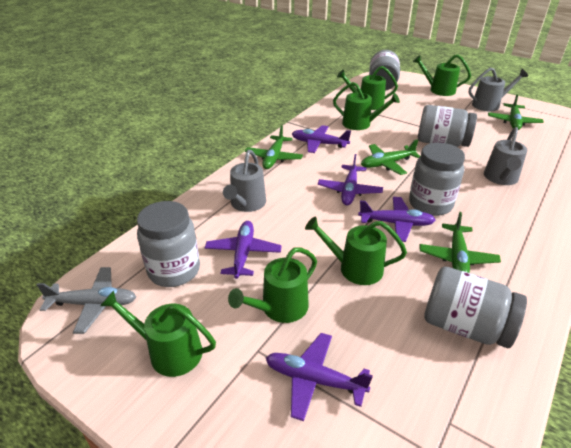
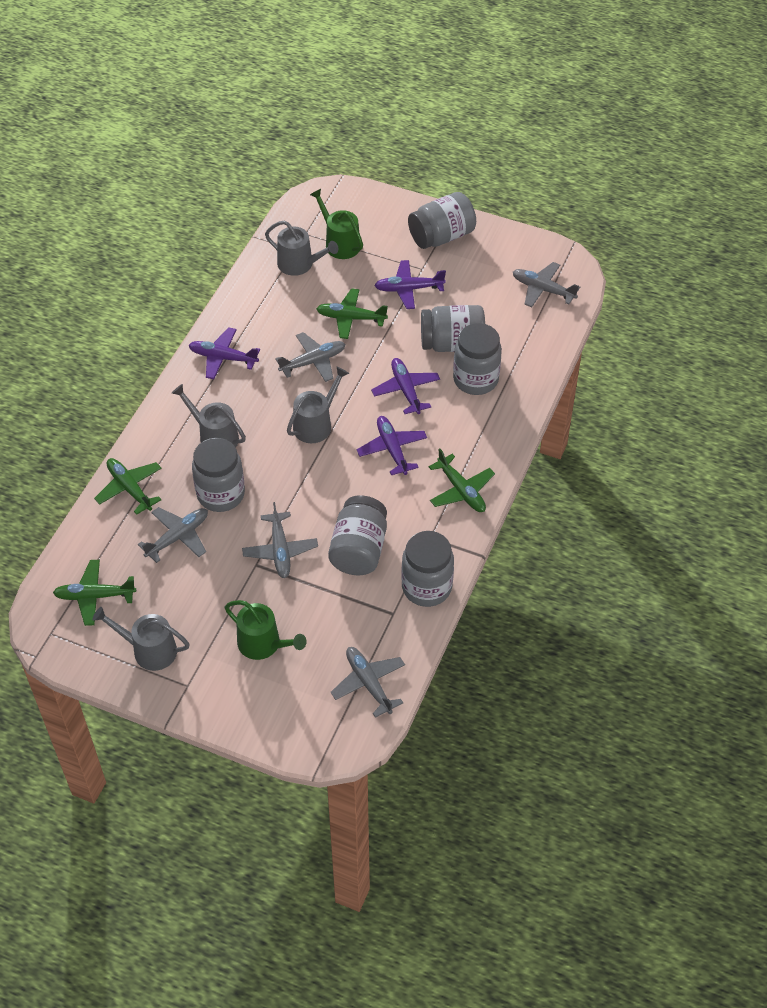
green watering can: 6 -> 2
grey jar: 5 -> 6
grey plane: 1 -> 5
grey watering can: 3 -> 4
purple plane: 5 -> 4

